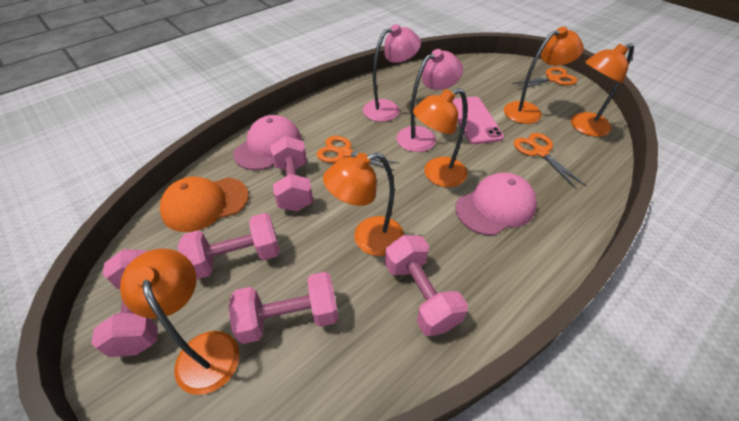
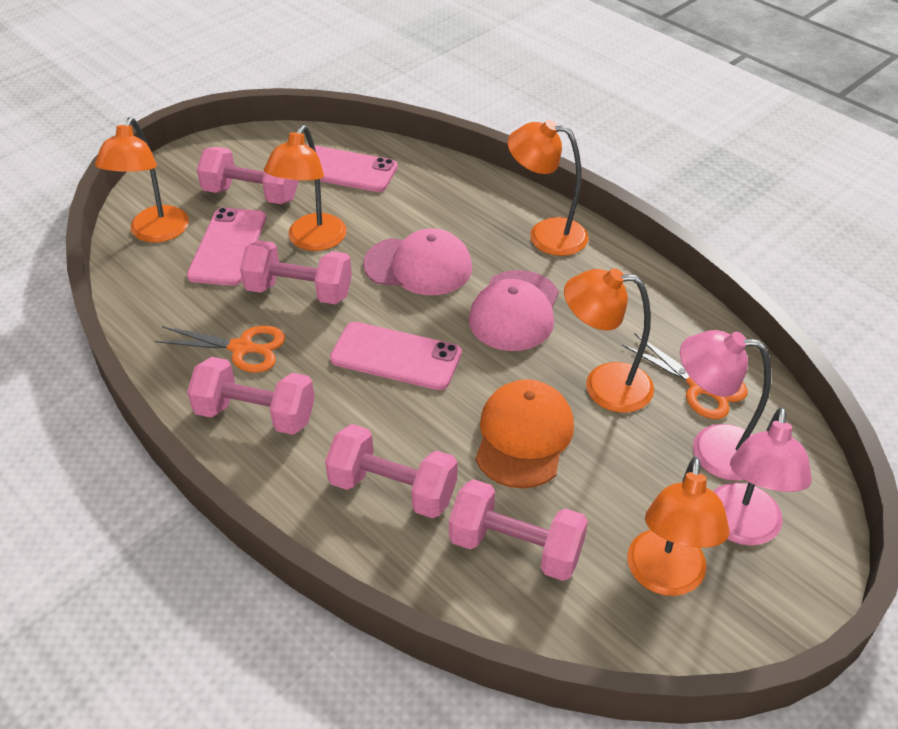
orange scissors: 3 -> 2
pink phone: 1 -> 3

